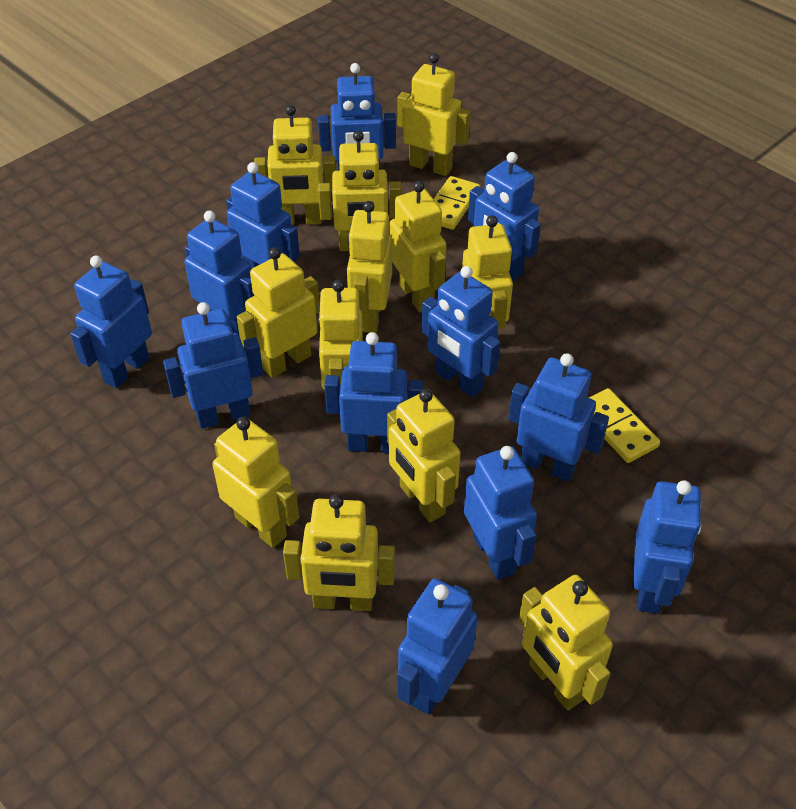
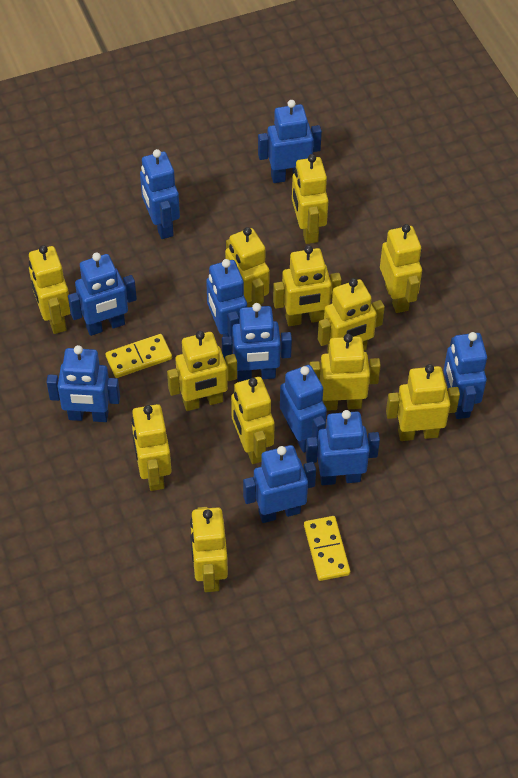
blue robot: 12 -> 10

